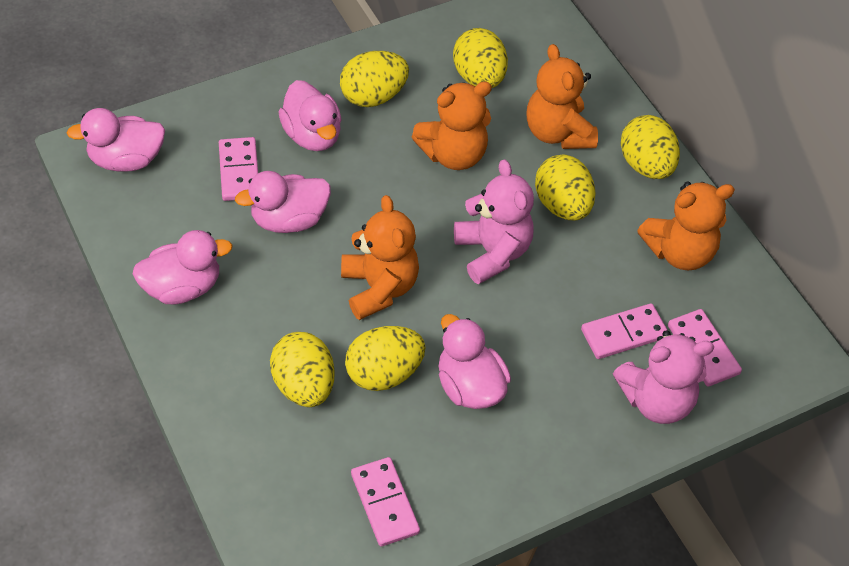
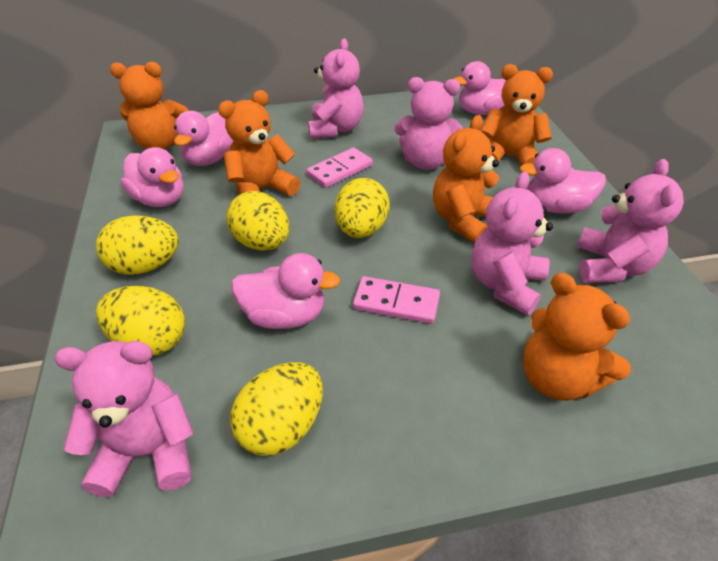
orange teddy bear: 4 -> 5
pink domino: 4 -> 2
pink teddy bear: 2 -> 5
yellow egg: 6 -> 5

